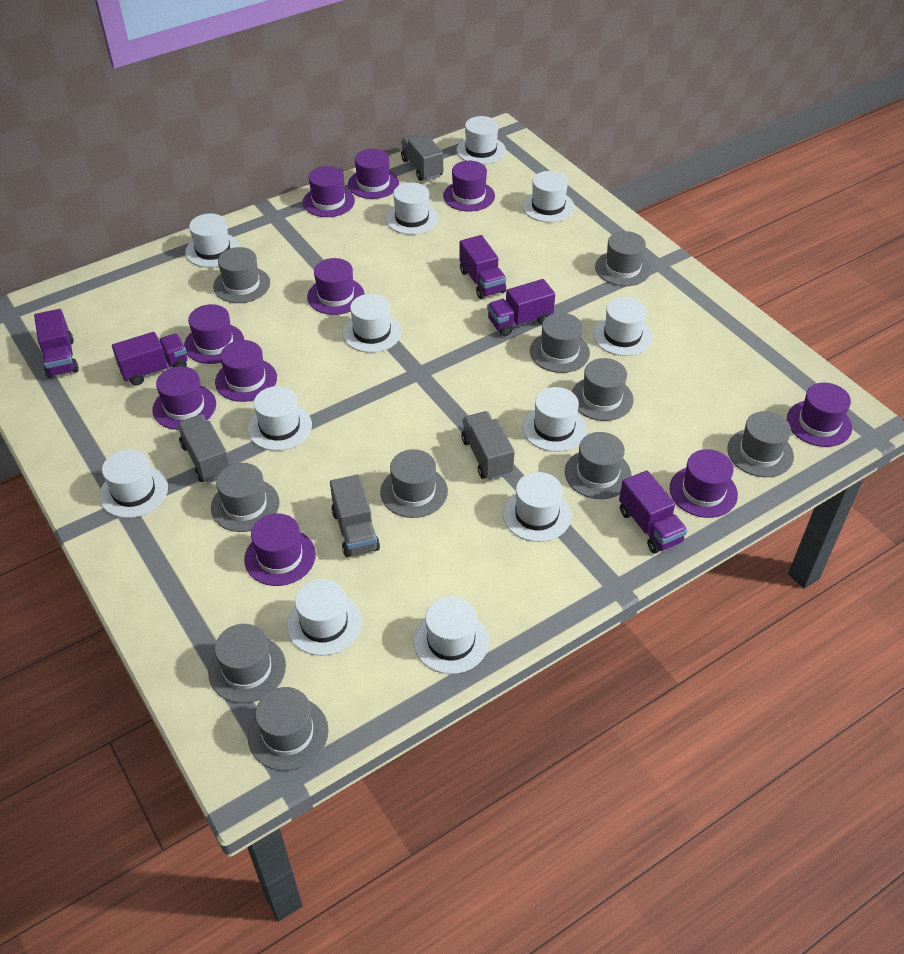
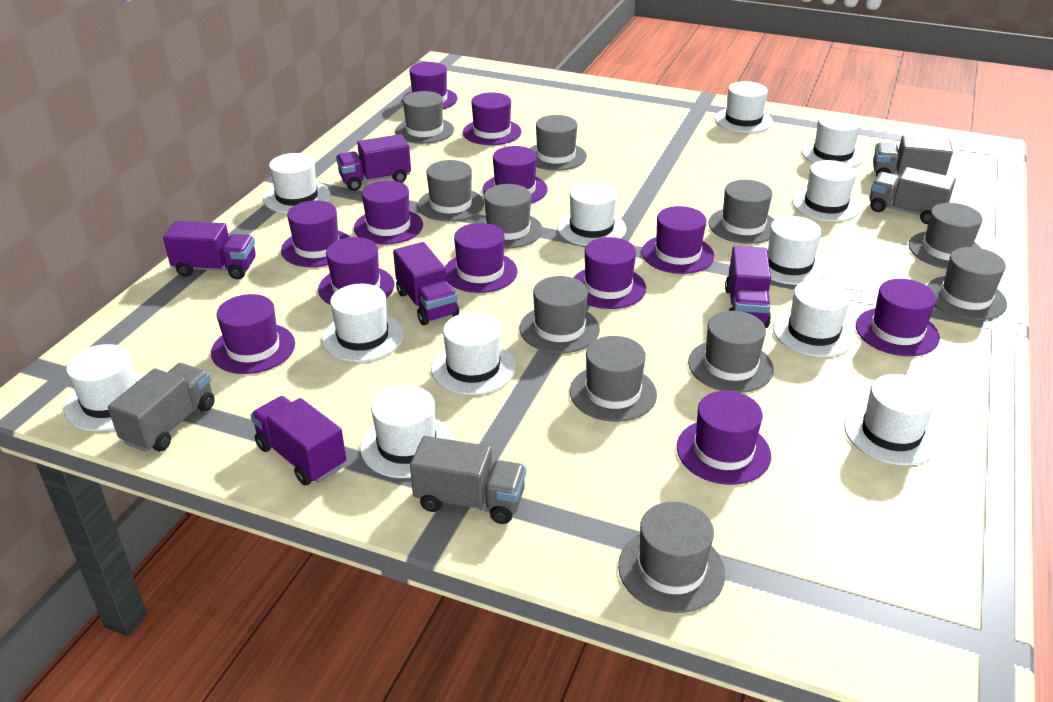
grey hat: 10 -> 11
purple hat: 10 -> 12

